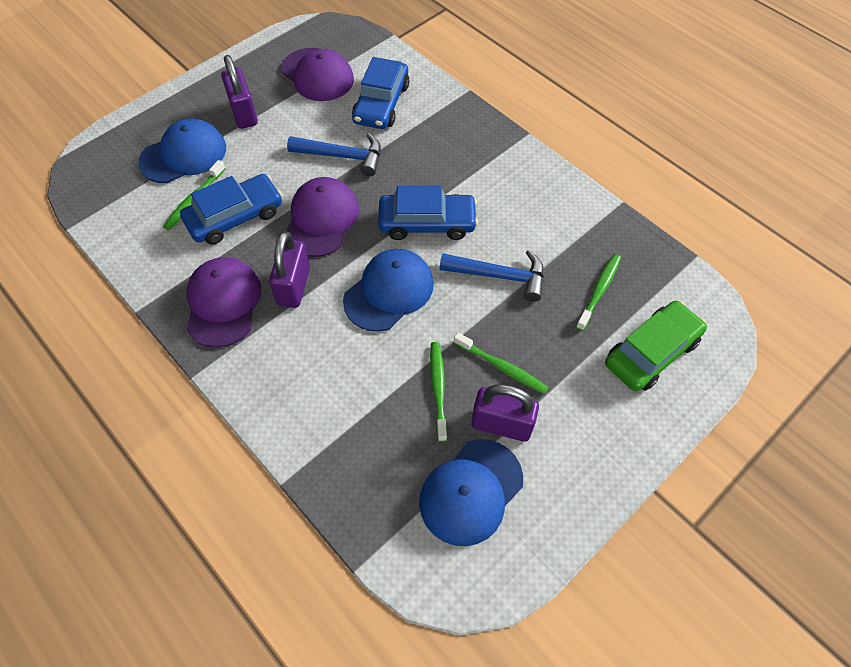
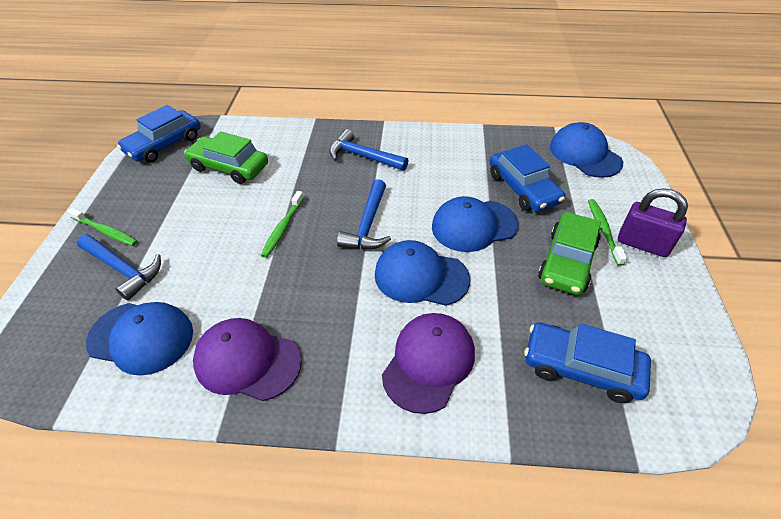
blue cap: 3 -> 4
blue hammer: 2 -> 3
green car: 1 -> 2
green toothbrush: 4 -> 3
purple cap: 3 -> 2
purple padlock: 3 -> 1

